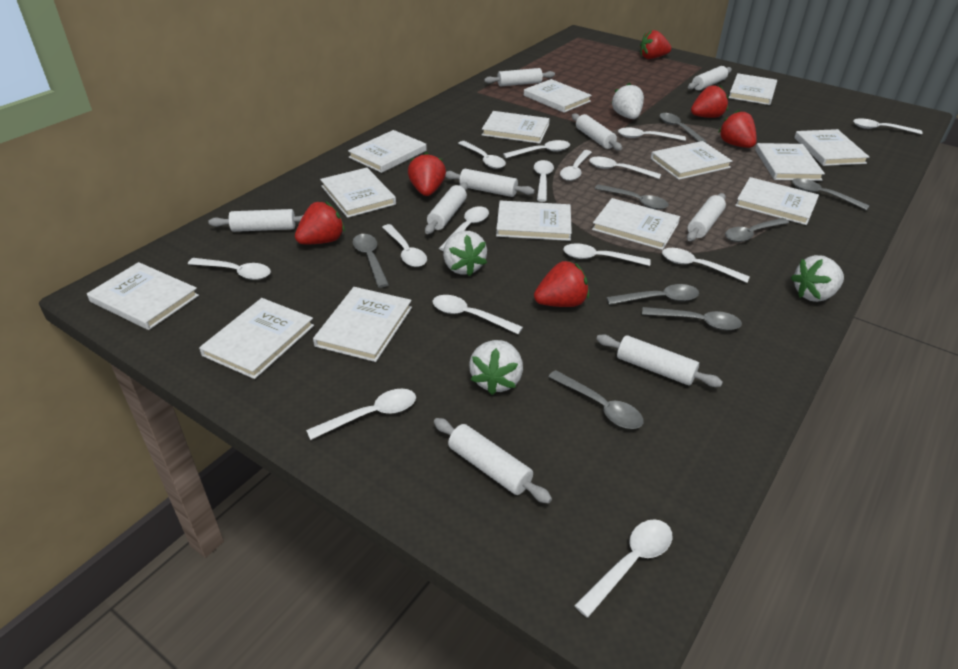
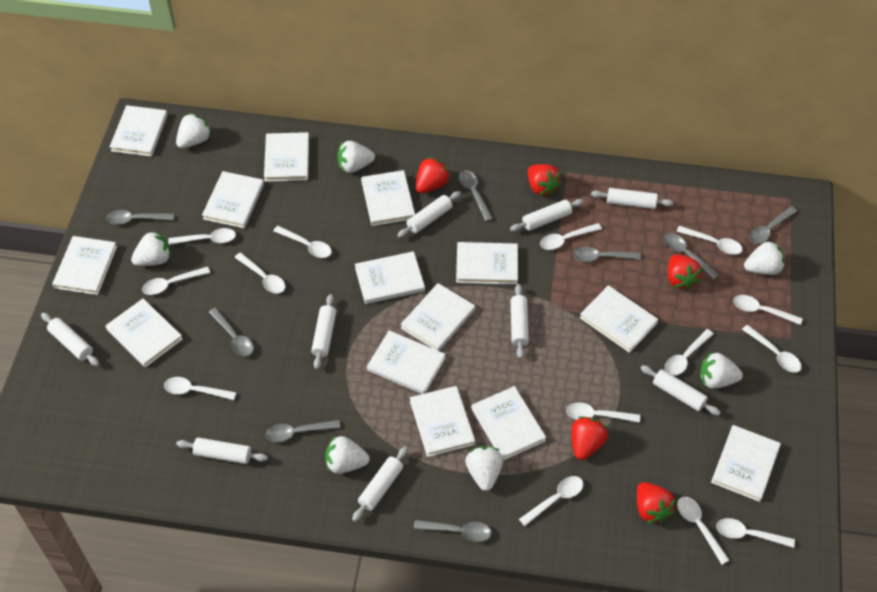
red strawberry: 6 -> 5
white spoon: 15 -> 14
white strawberry: 4 -> 7

